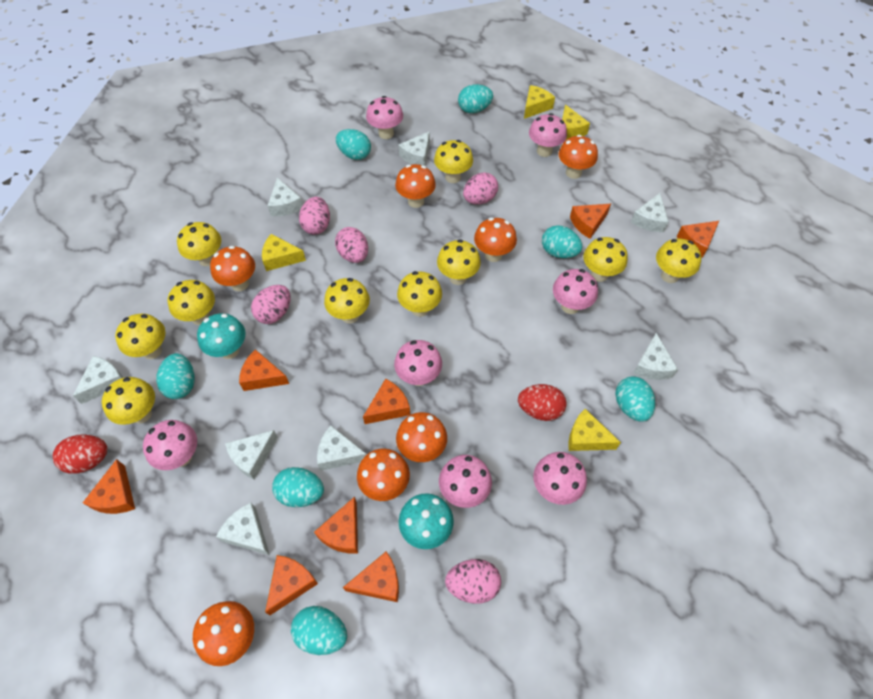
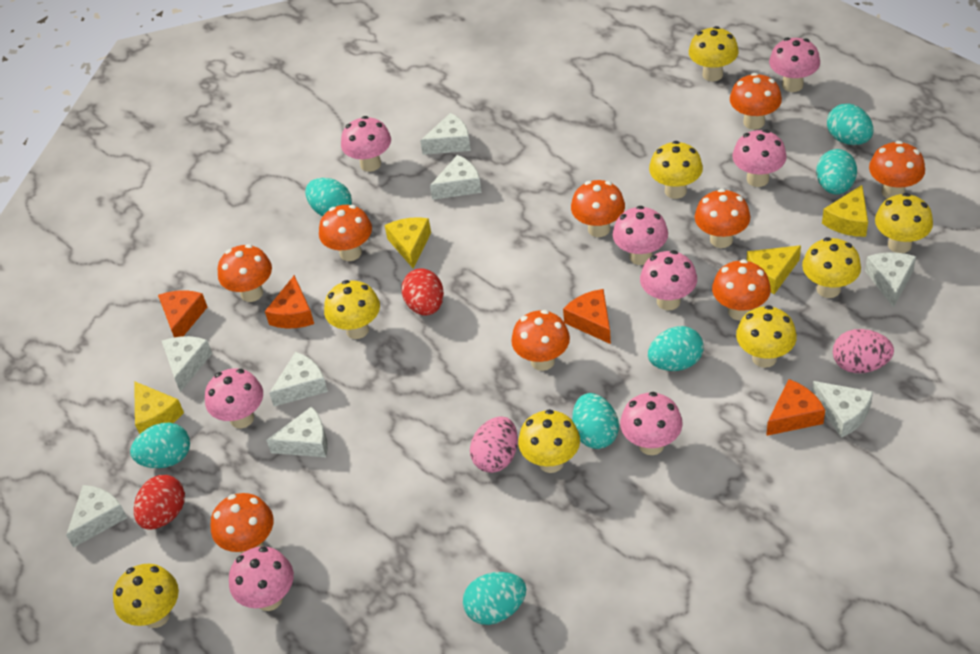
orange cheese: 8 -> 4
orange mushroom: 7 -> 9
pink egg: 5 -> 2
pink mushroom: 7 -> 8
turquoise mushroom: 2 -> 0
yellow mushroom: 10 -> 8

